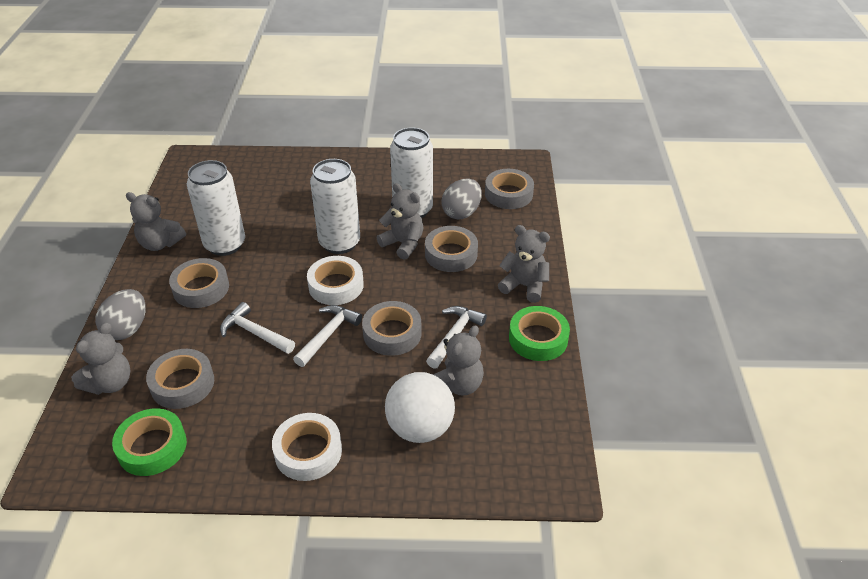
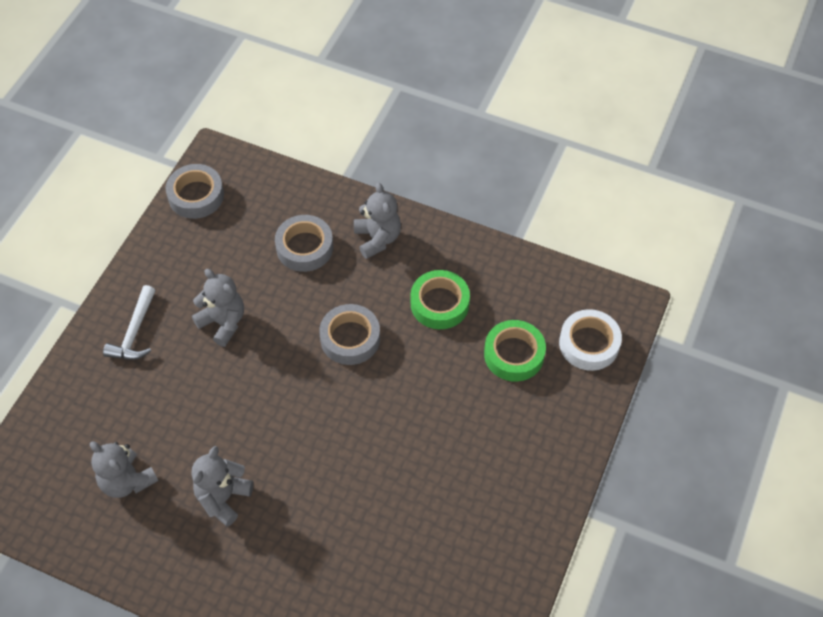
grey egg: 2 -> 0
grey tape: 5 -> 3
grey teddy bear: 5 -> 4
white ball: 1 -> 0
white can: 3 -> 0
white hammer: 3 -> 1
white tape: 2 -> 1

